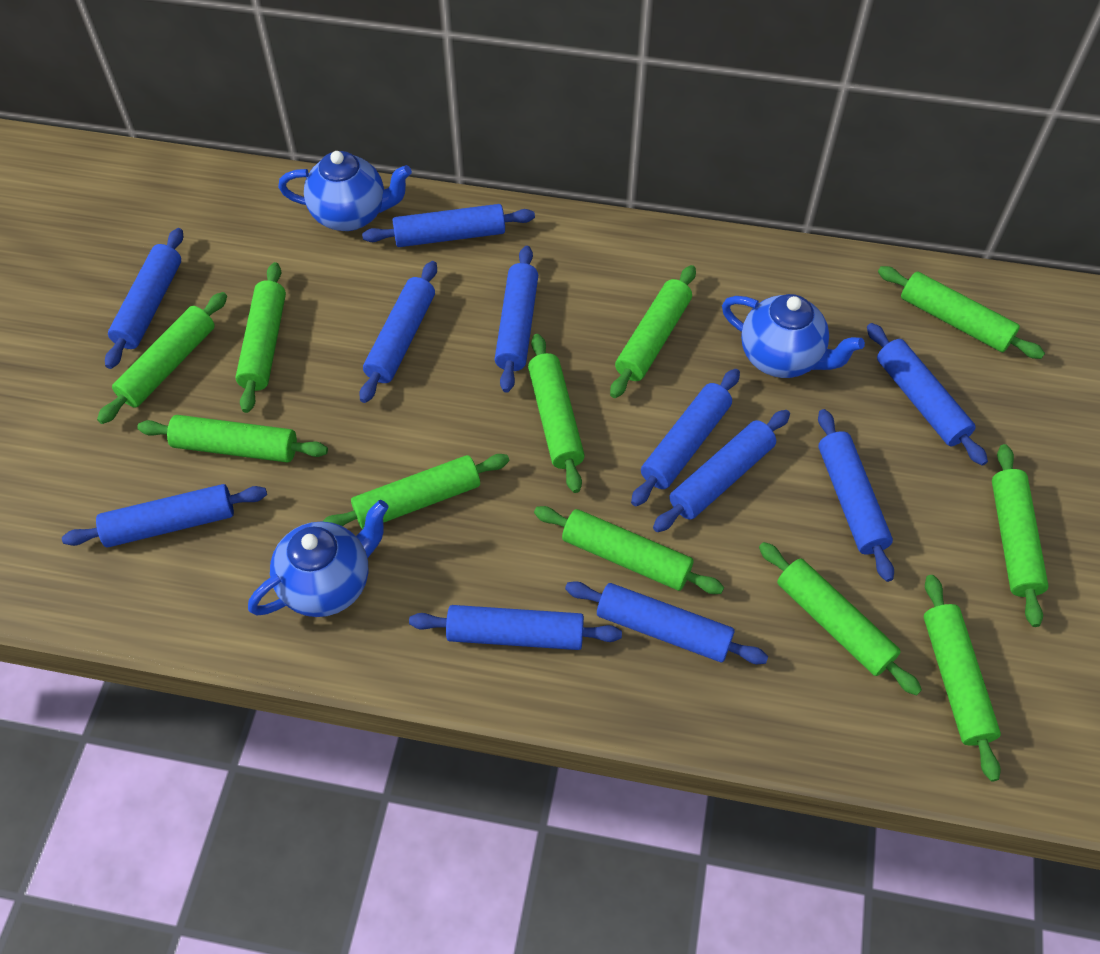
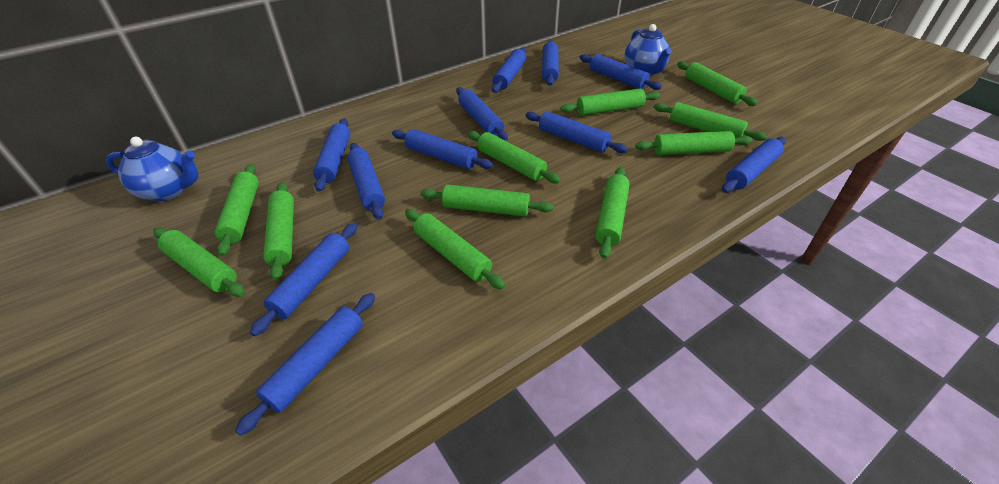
blue teapot: 3 -> 2

